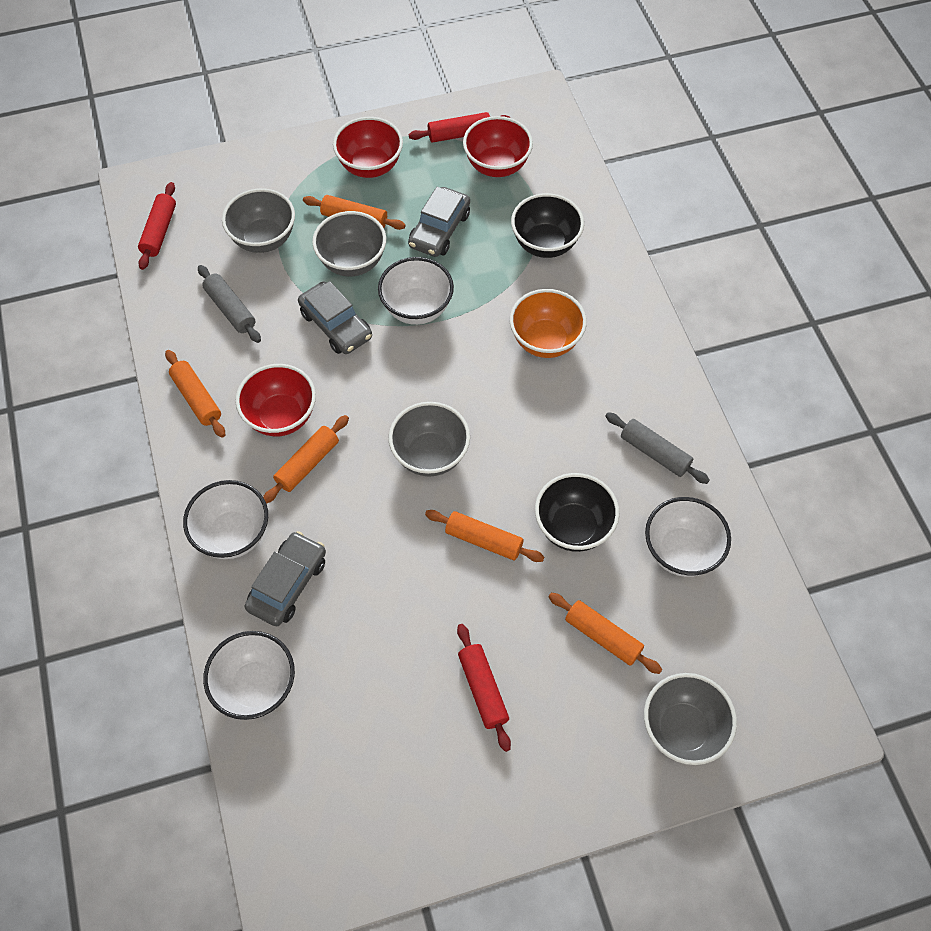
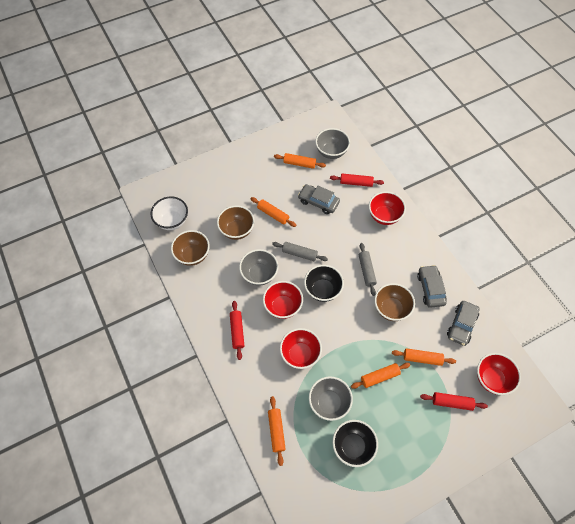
brown bowl: 0 -> 3
grey bowl: 4 -> 3
orange bowl: 1 -> 0
red bowl: 3 -> 4
white bowl: 4 -> 1

